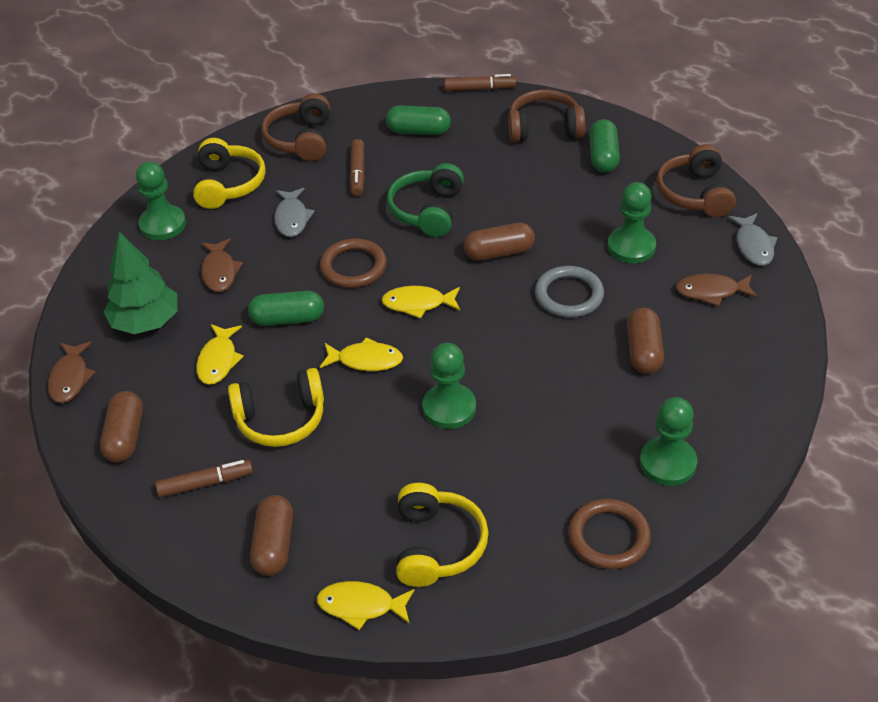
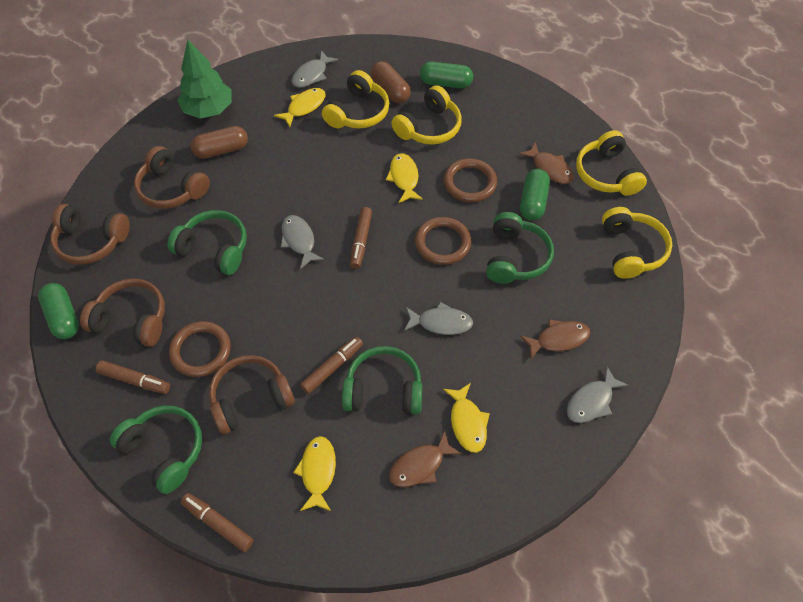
brown capsule: 4 -> 2
brown headphones: 3 -> 4
brown marker: 3 -> 4
brown ring: 2 -> 3
green headphones: 1 -> 4
green pawn: 4 -> 0
grey fish: 2 -> 4
grey ring: 1 -> 0
yellow headphones: 3 -> 4

